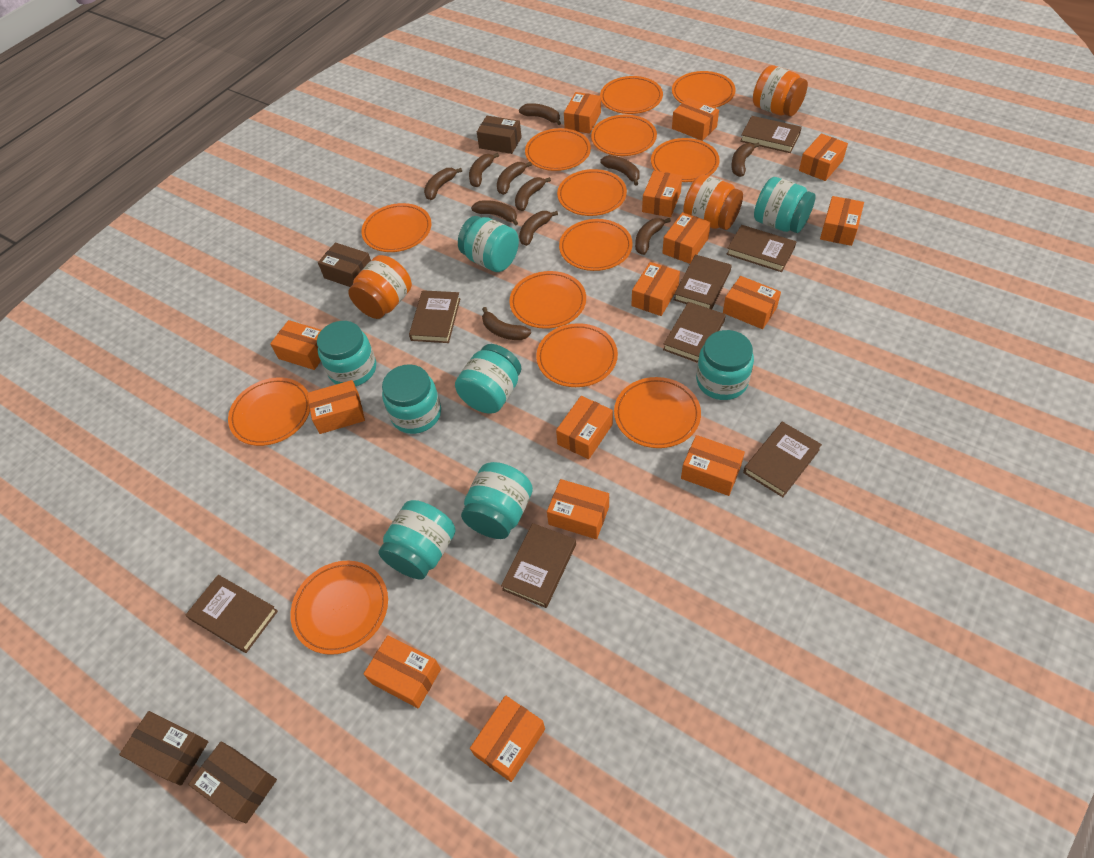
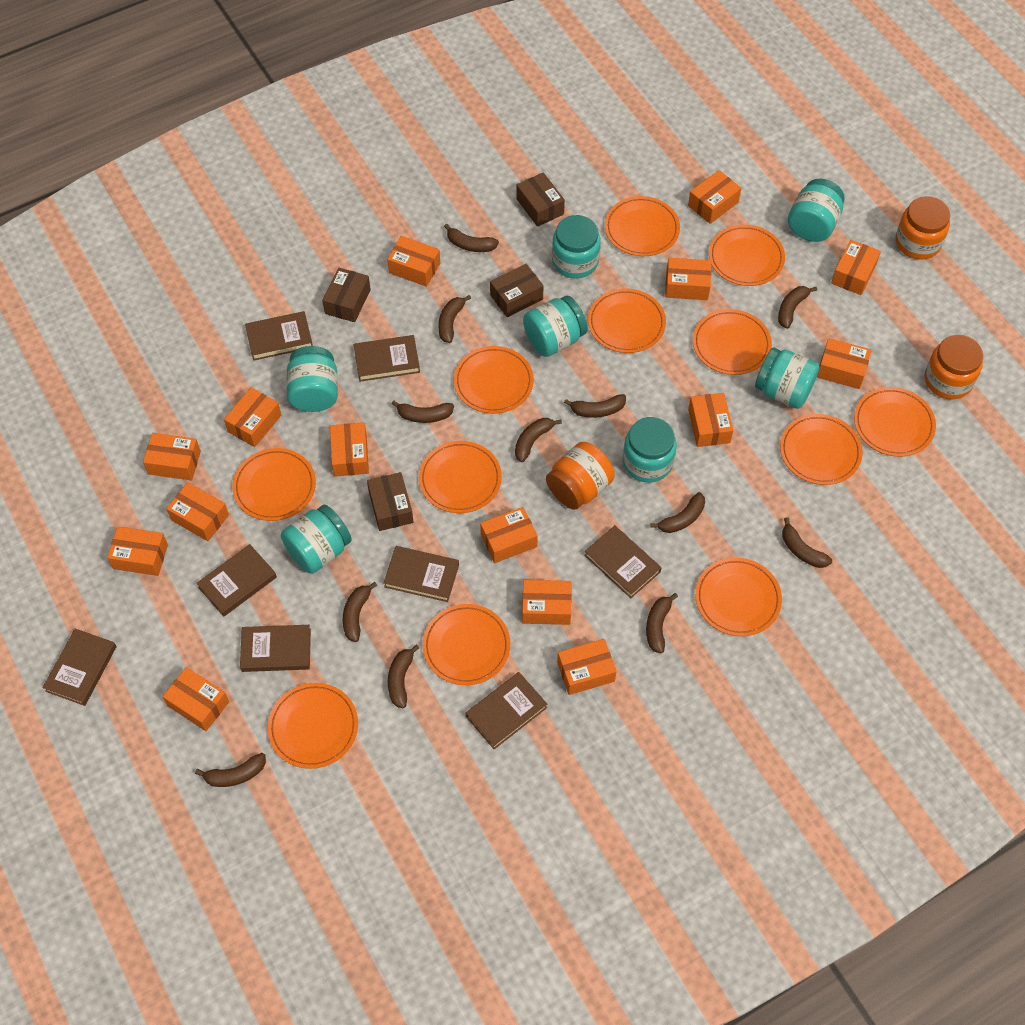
brown banana: 11 -> 12
orange plate: 13 -> 12
turquoise jar: 8 -> 7

